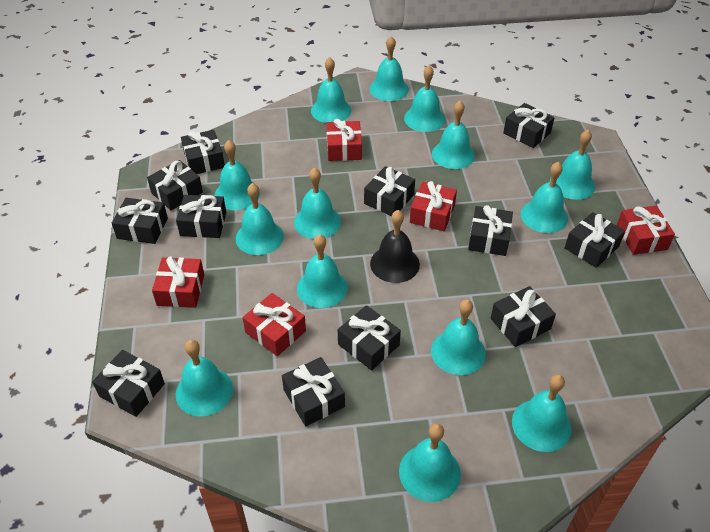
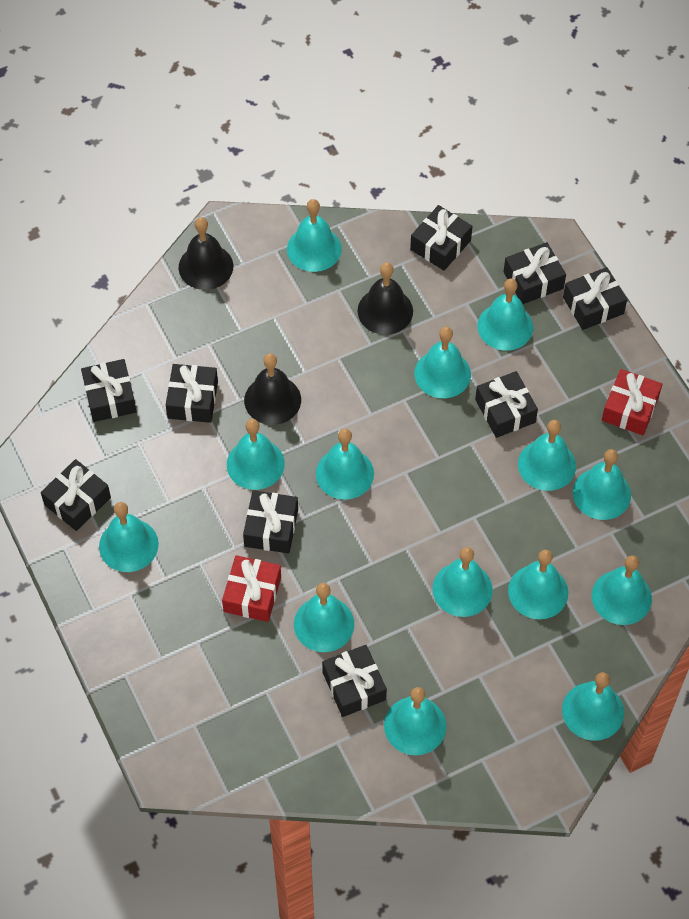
black bell: 1 -> 3
black gift: 12 -> 9
red gift: 5 -> 2

